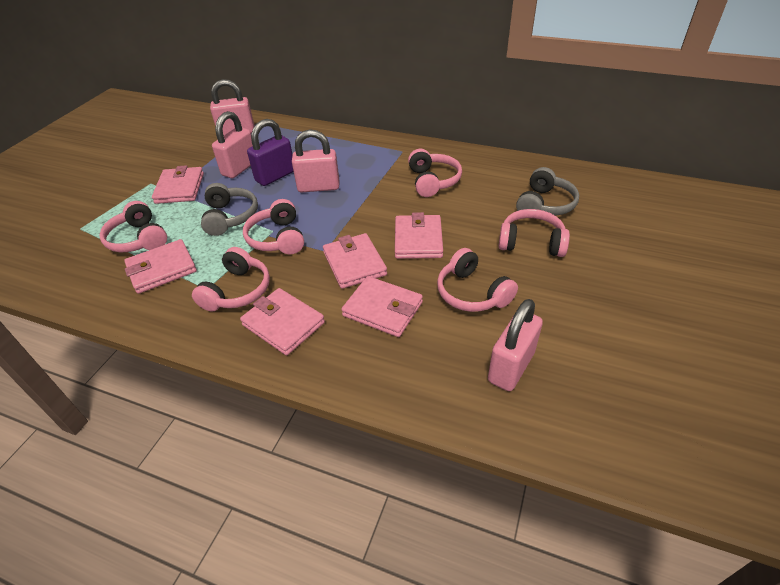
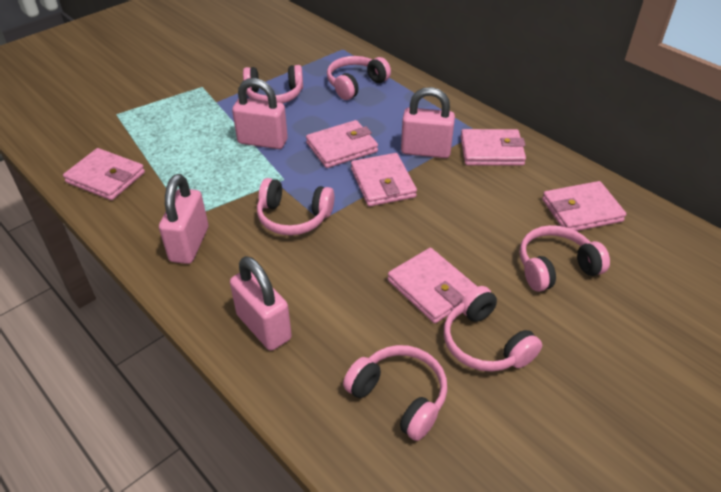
grey headphones: 2 -> 0
purple padlock: 1 -> 0

